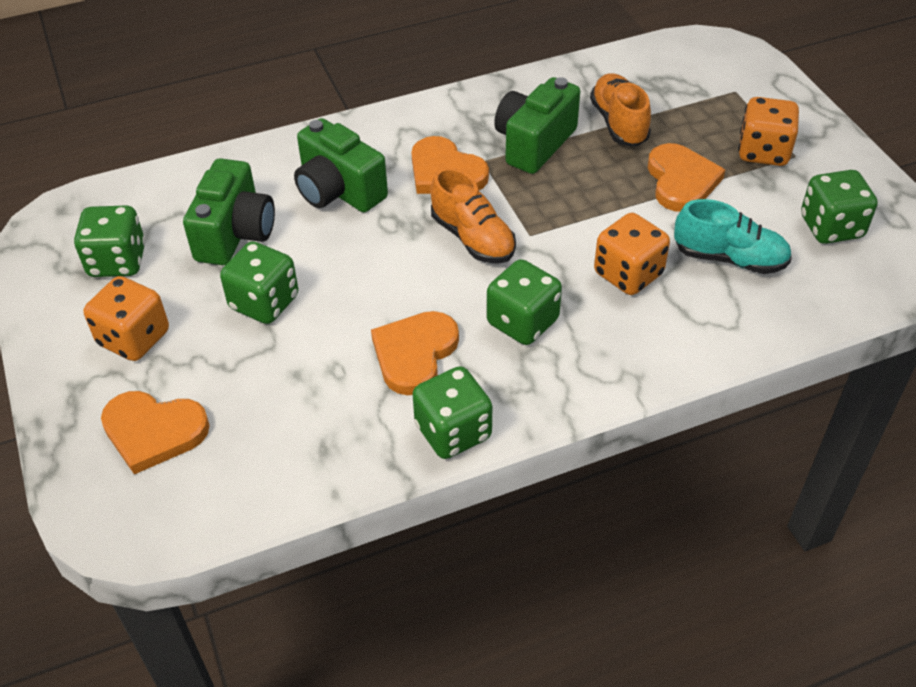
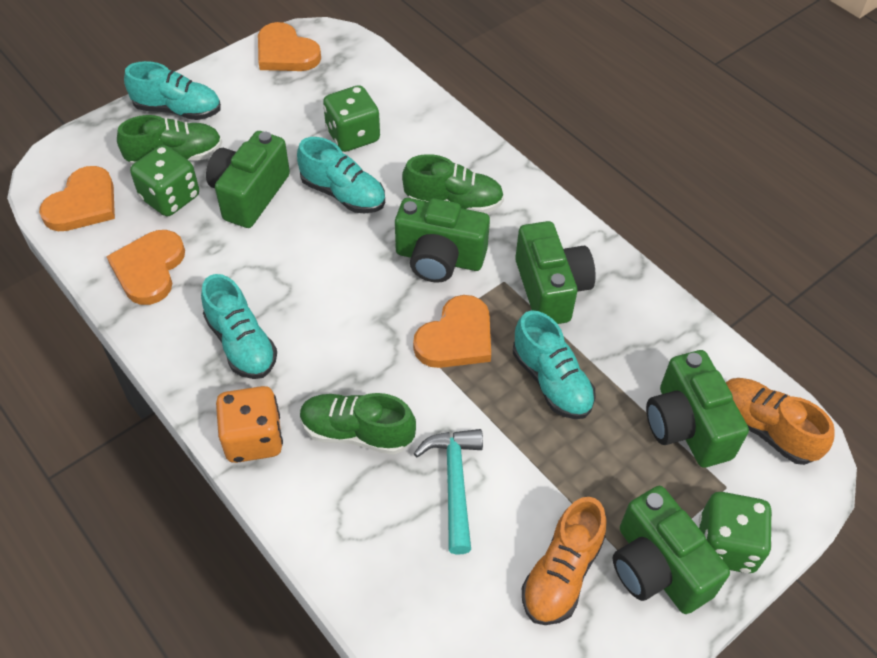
green camera: 3 -> 5
green dice: 5 -> 3
green shoe: 0 -> 3
orange dice: 3 -> 1
turquoise hammer: 0 -> 1
turquoise shoe: 1 -> 4

